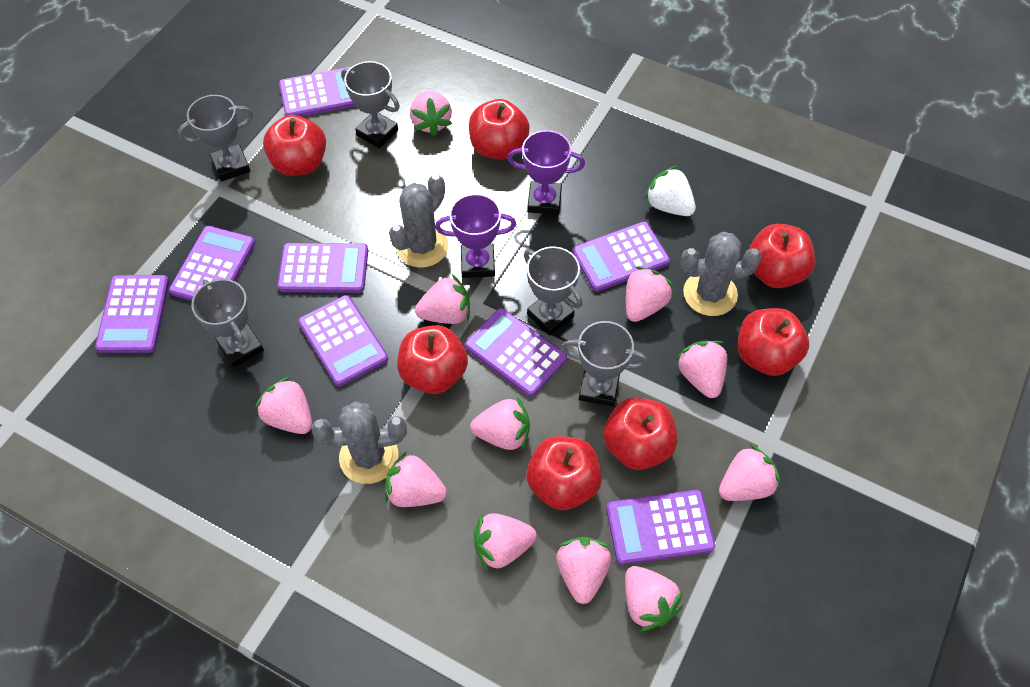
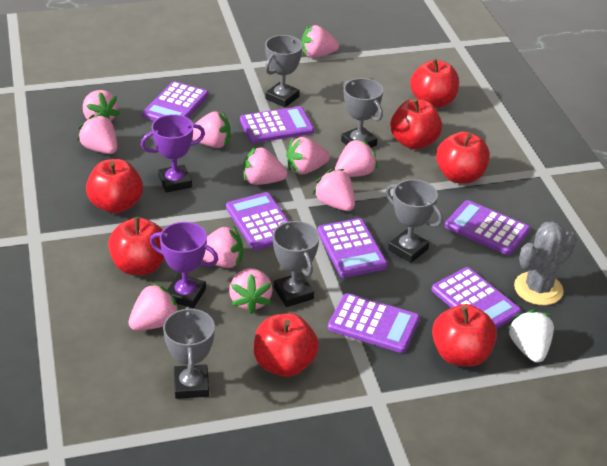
grey cactus: 3 -> 1
purple calculator: 8 -> 7

